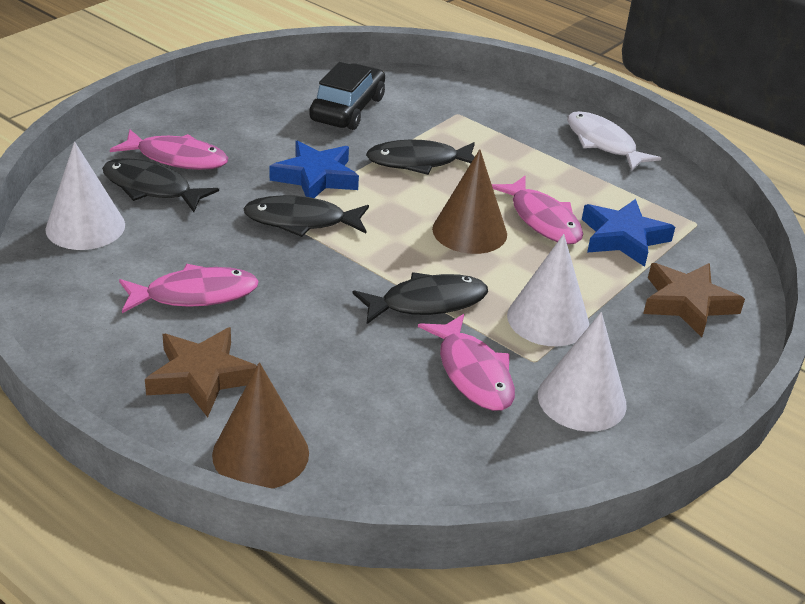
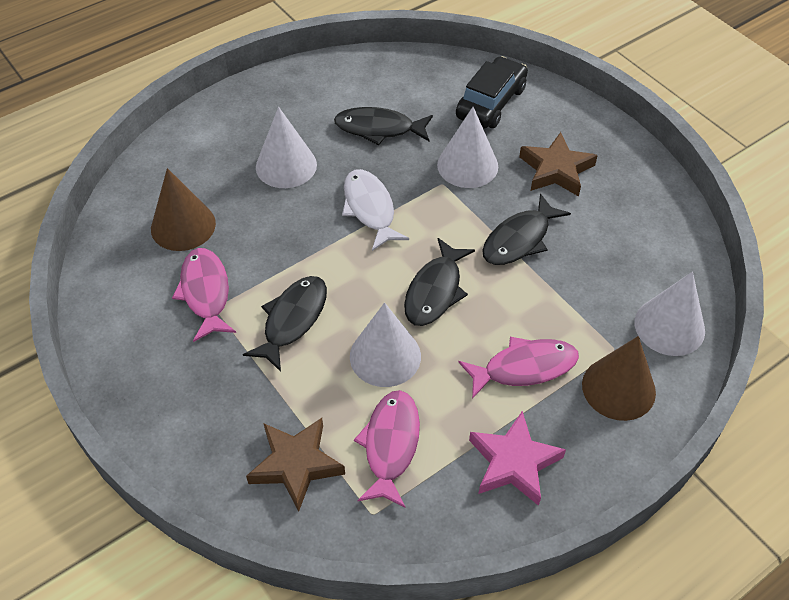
blue star: 2 -> 0
pink fish: 4 -> 3
pink star: 0 -> 1
white cone: 3 -> 4

